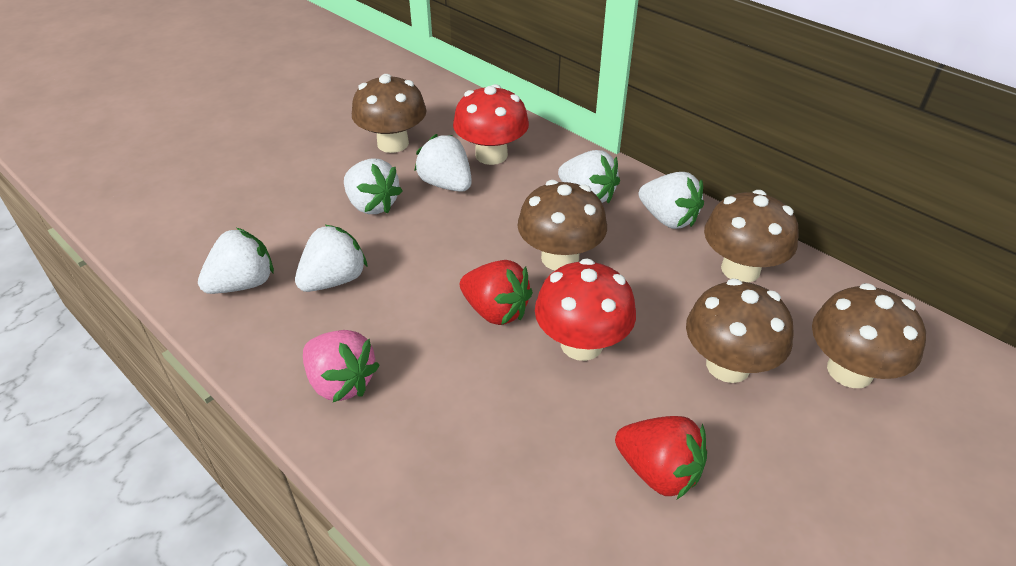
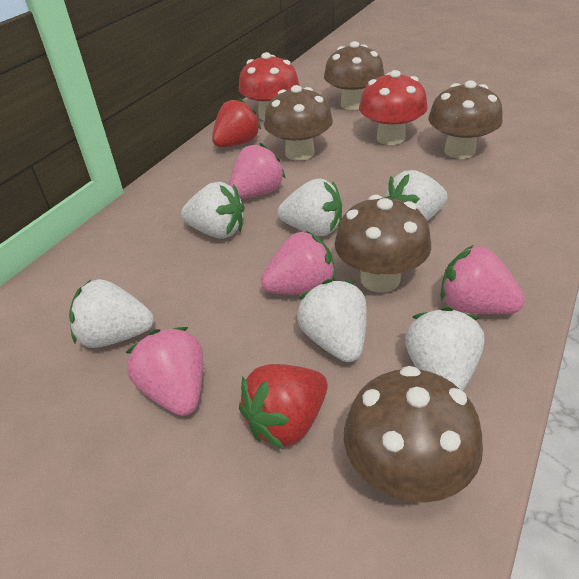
pink strawberry: 1 -> 4

